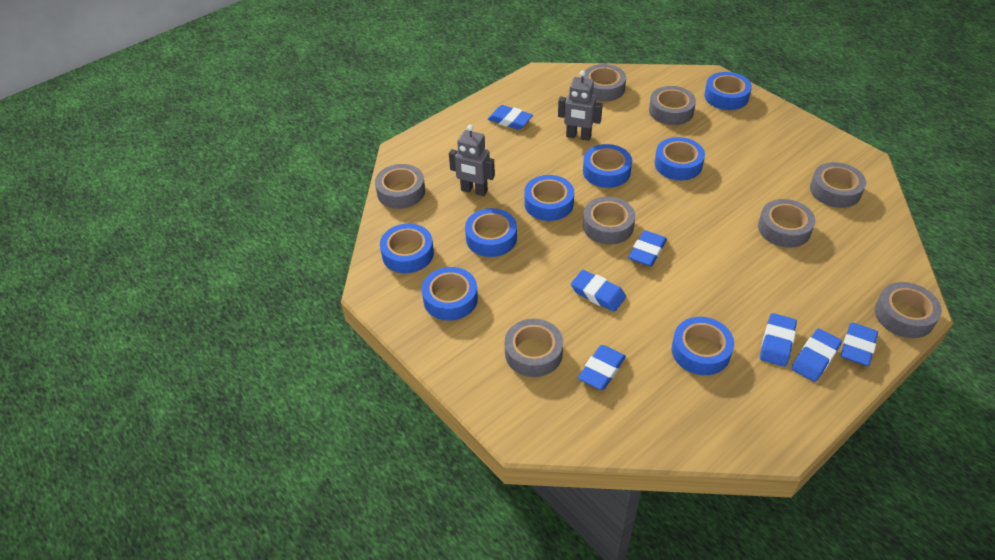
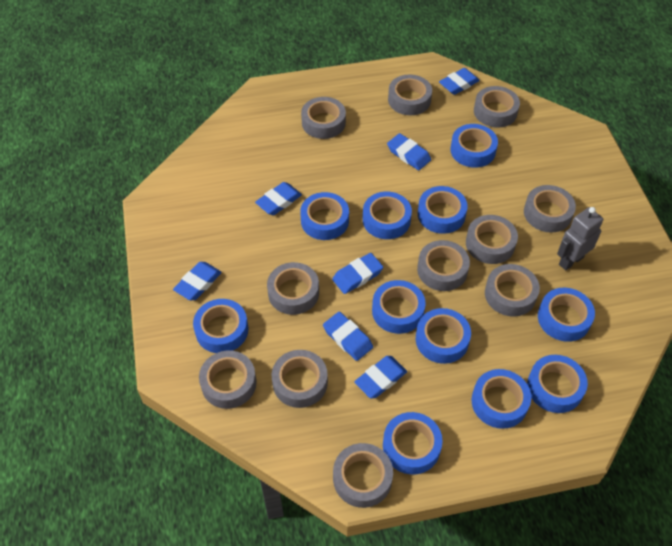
blue tape: 8 -> 11
grey robot: 2 -> 1
grey tape: 8 -> 11

